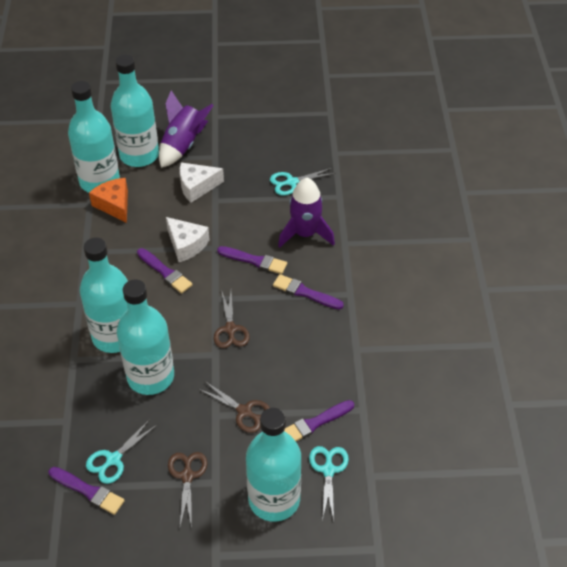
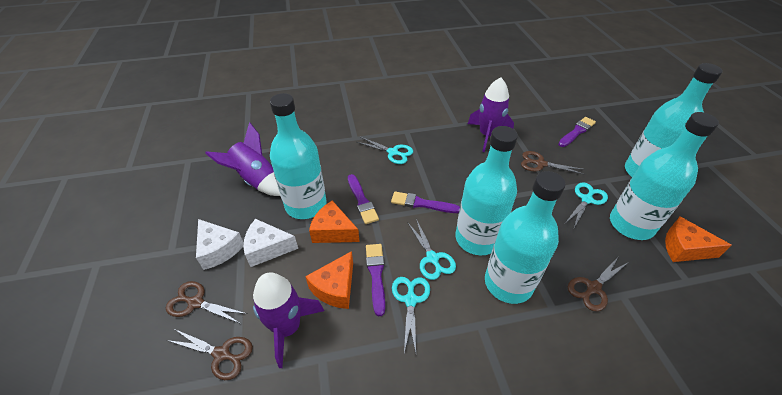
brown scissors: 3 -> 4
orange cheese: 1 -> 3
purple brush: 5 -> 4
purple rocket: 2 -> 3
turquoise scissors: 3 -> 4

